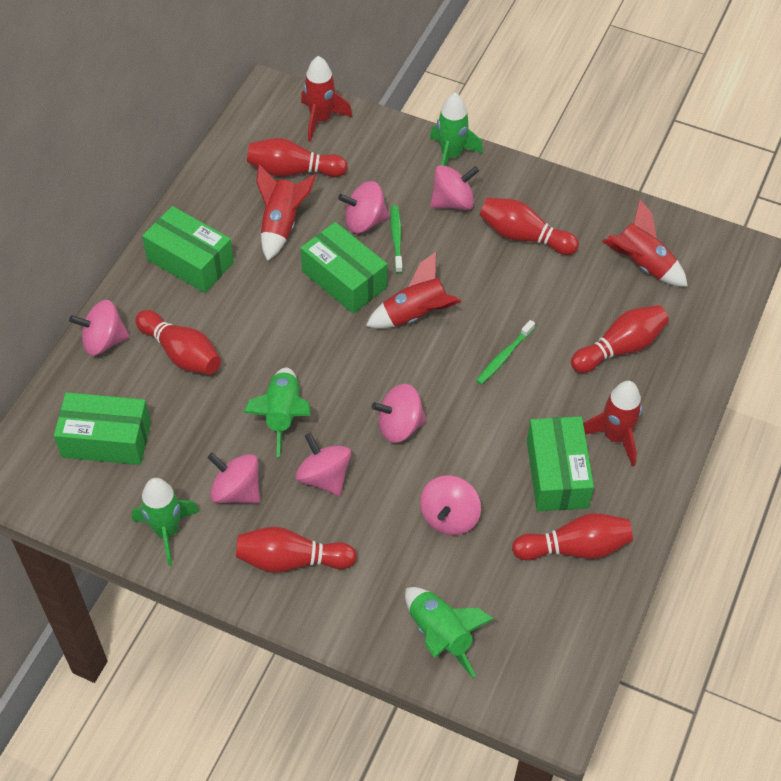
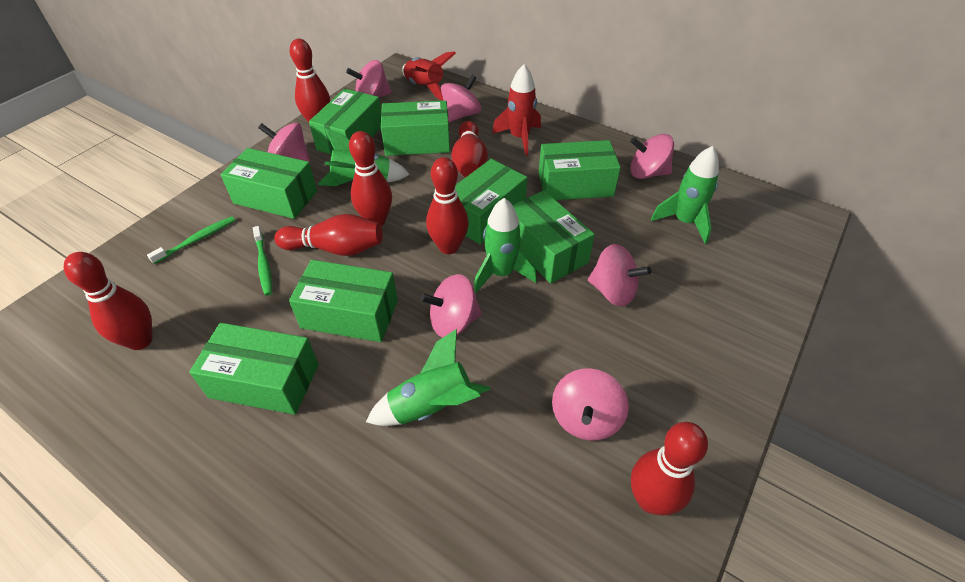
green box: 4 -> 8
red bowling pin: 6 -> 7
red rocket: 5 -> 2

